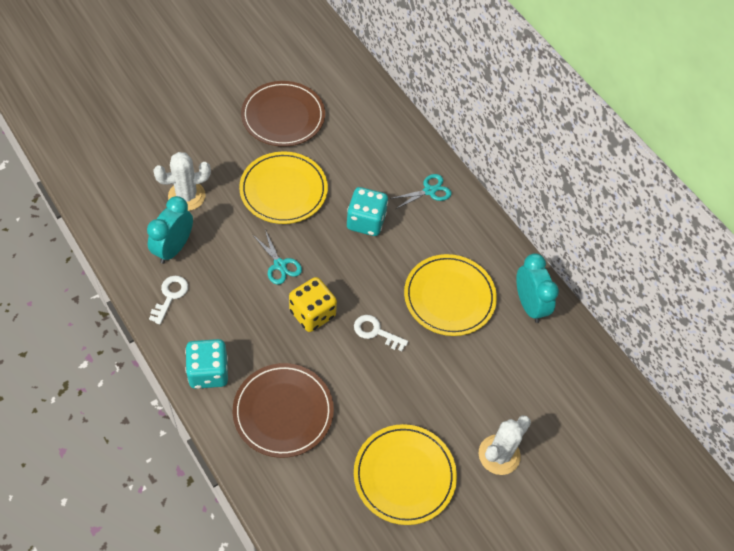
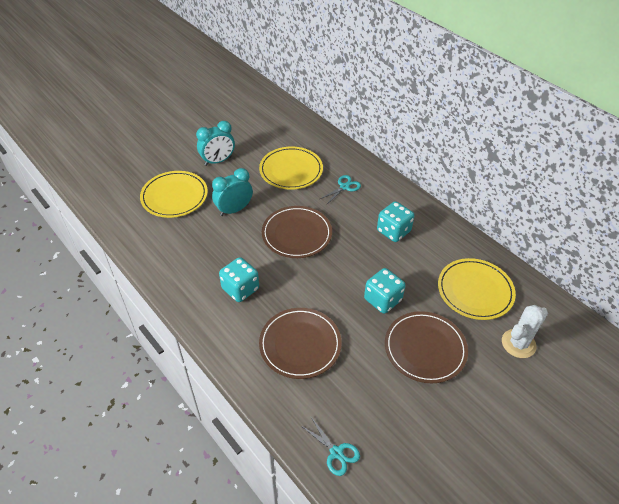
brown plate: 2 -> 3
turquoise dice: 2 -> 3
white cactus: 2 -> 1
white key: 2 -> 0
yellow dice: 1 -> 0

